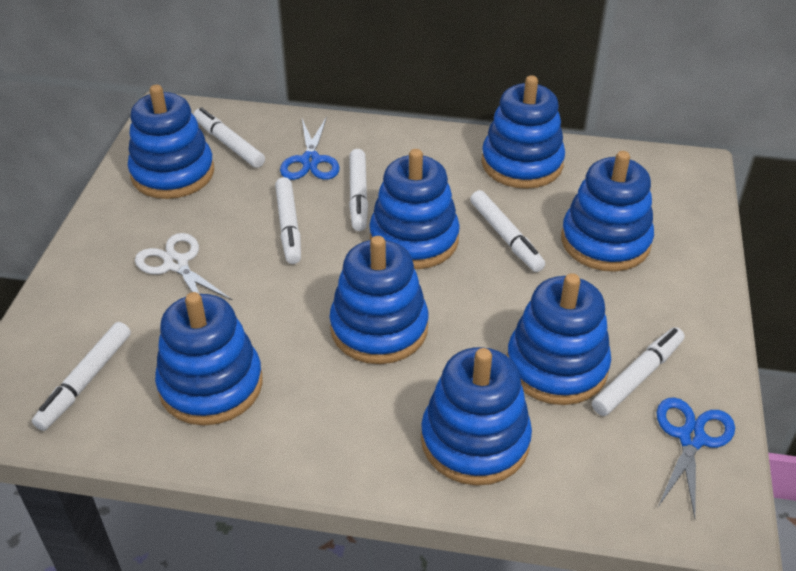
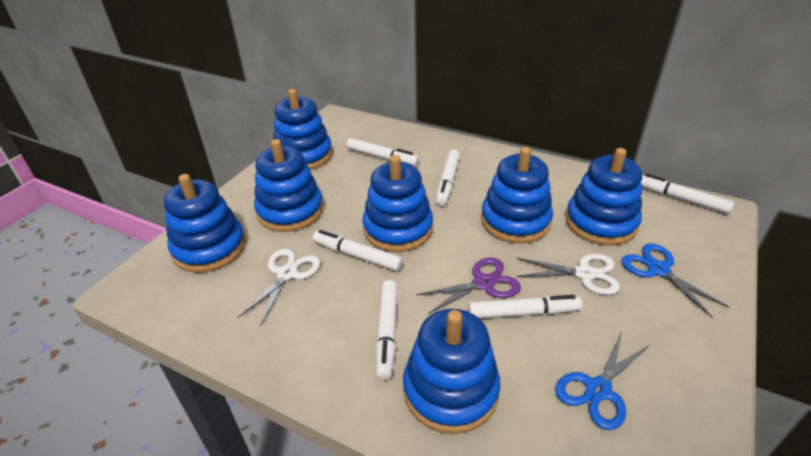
blue stacking toy: 8 -> 7
purple scissors: 0 -> 1
white scissors: 1 -> 2

